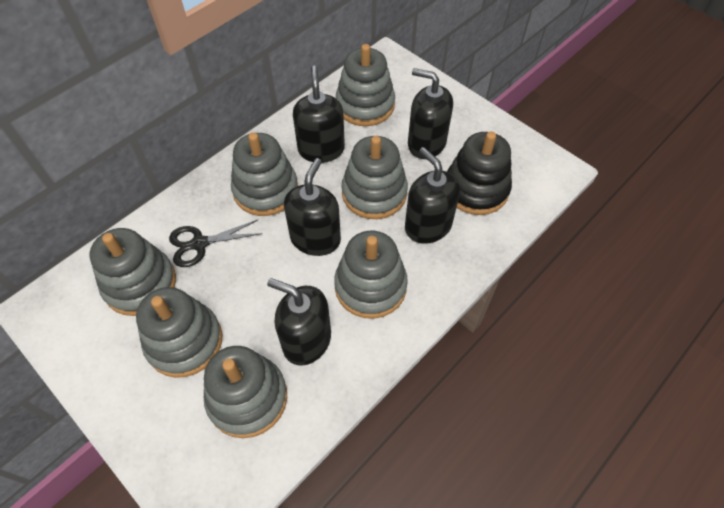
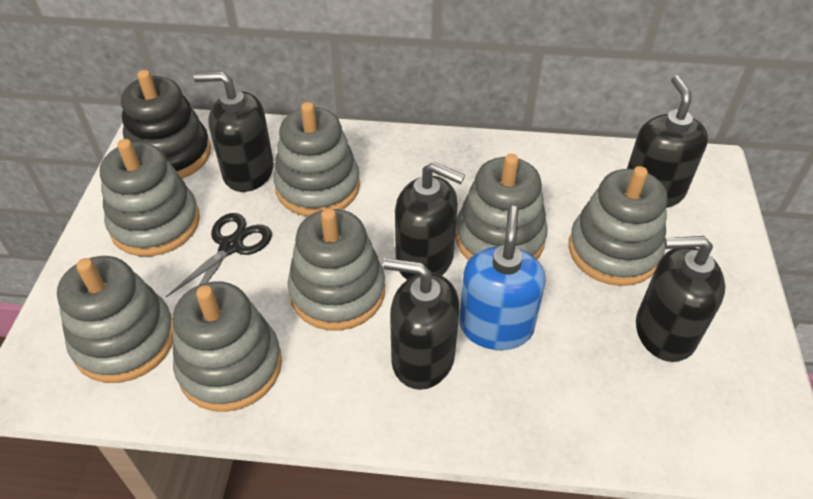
blue soap dispenser: 0 -> 1

